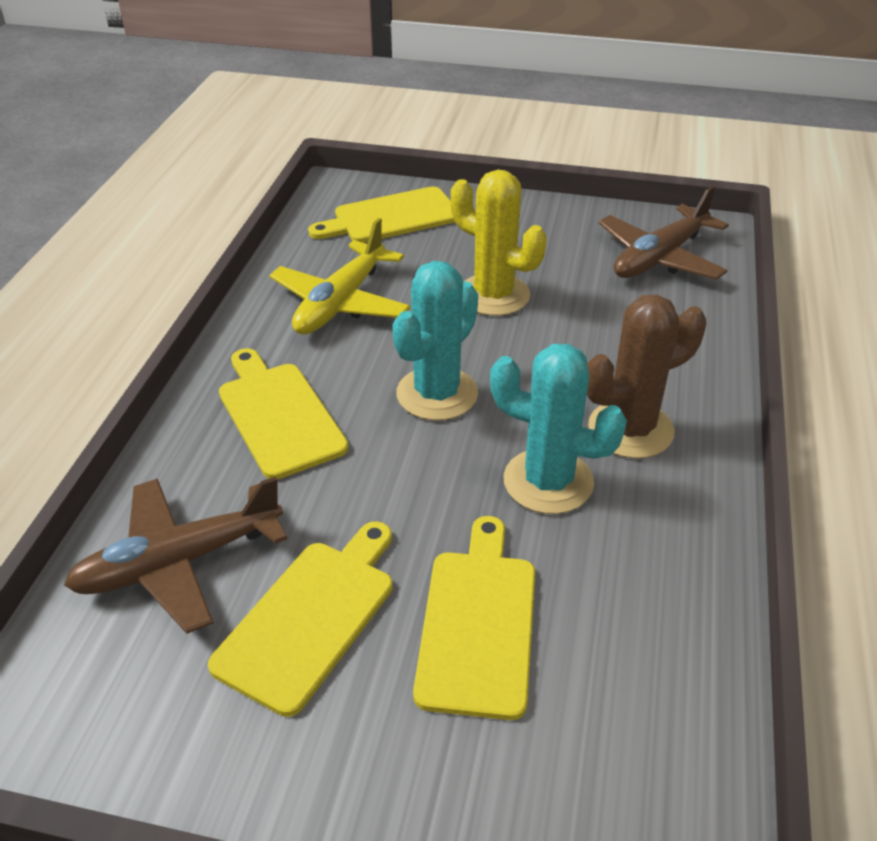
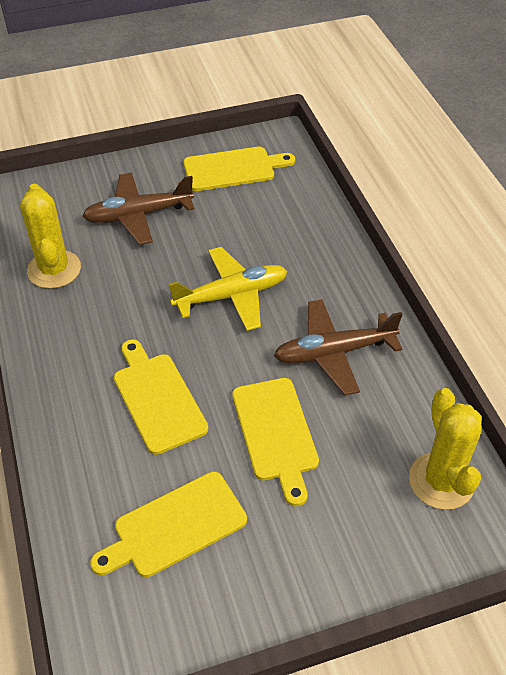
brown cactus: 1 -> 0
turquoise cactus: 2 -> 0
yellow cactus: 1 -> 2

